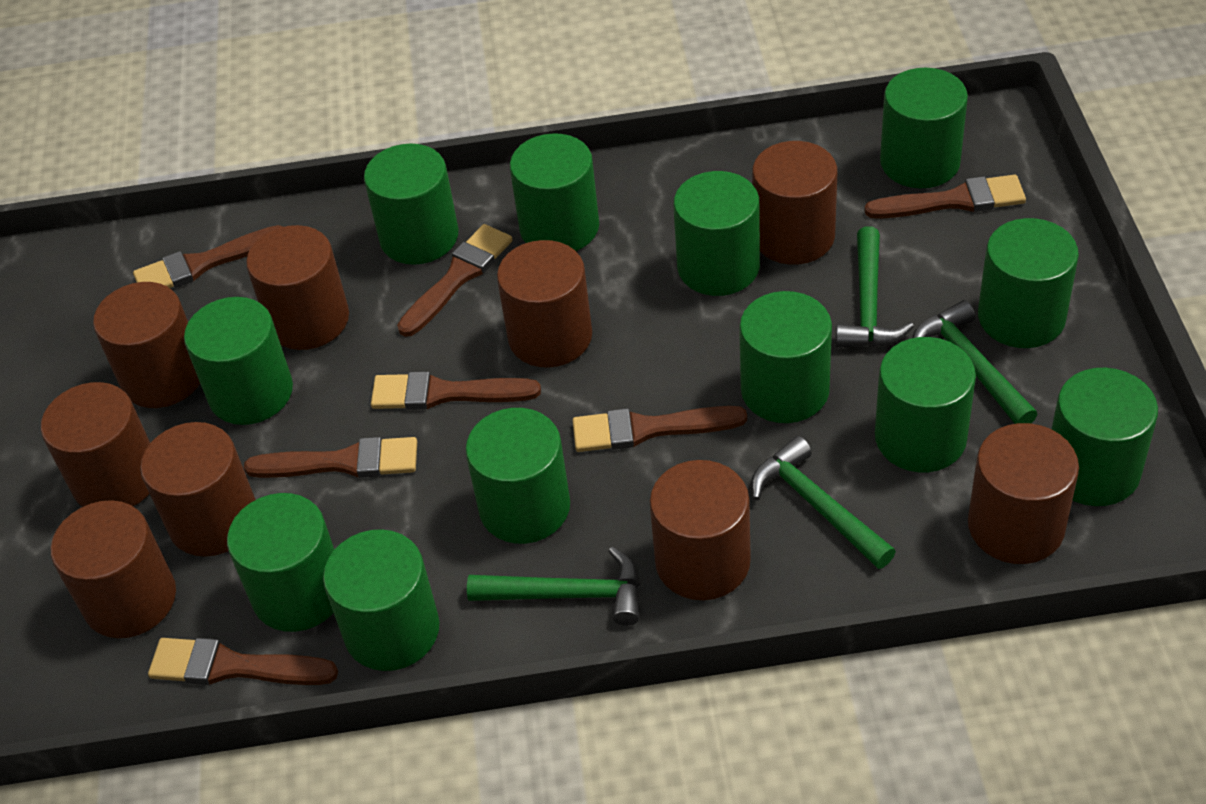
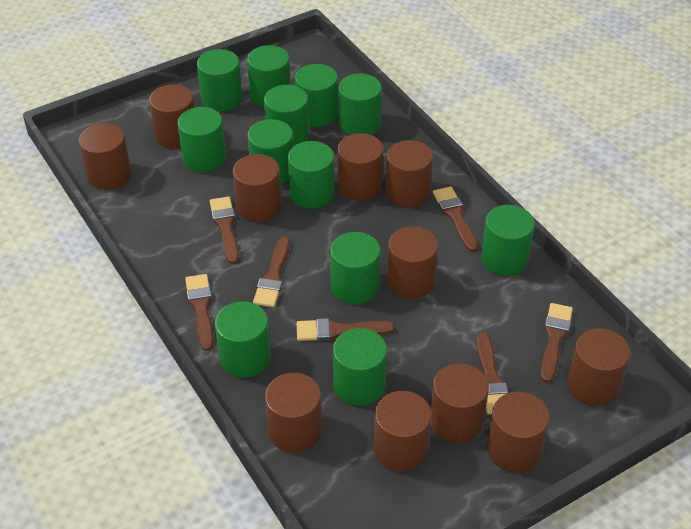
brown cylinder: 9 -> 11
green hammer: 4 -> 0

